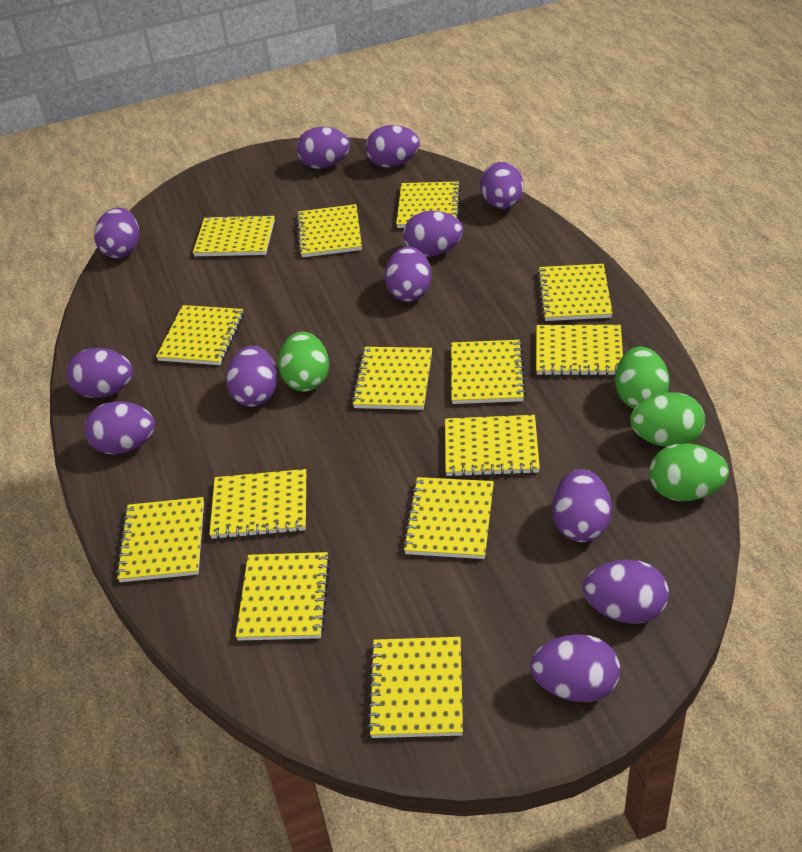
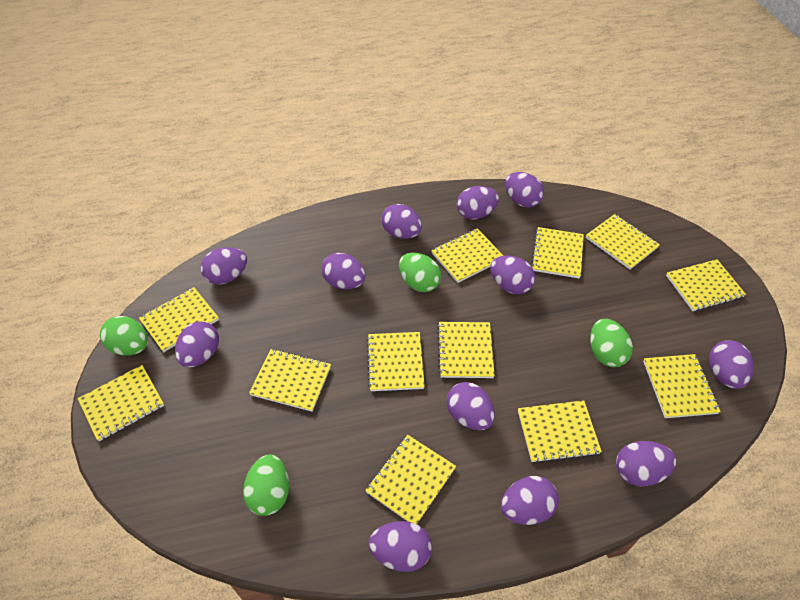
yellow notebook: 14 -> 12

